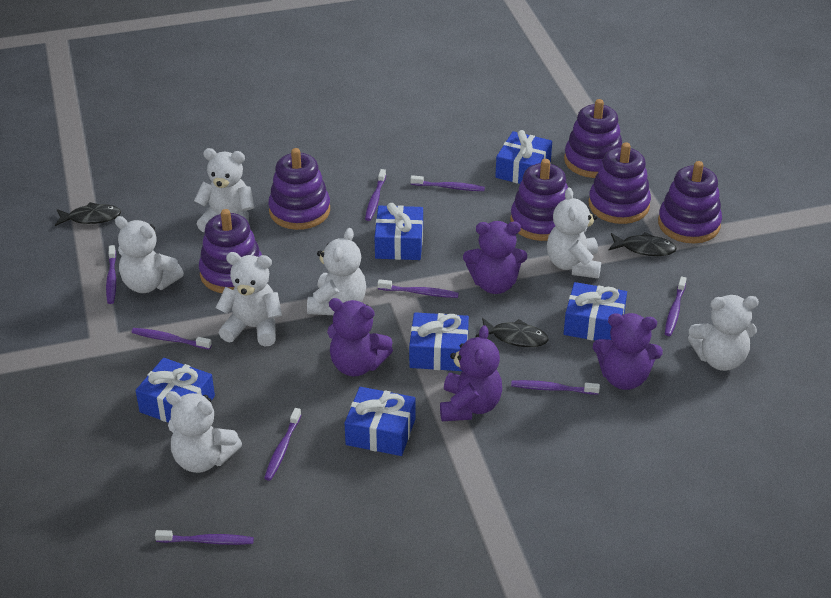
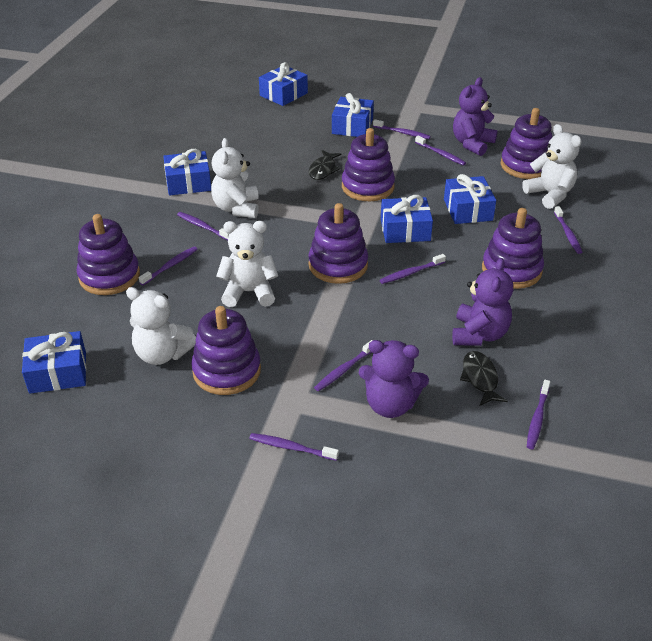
black fish: 3 -> 2
purple teddy bear: 4 -> 3
white teddy bear: 7 -> 4

